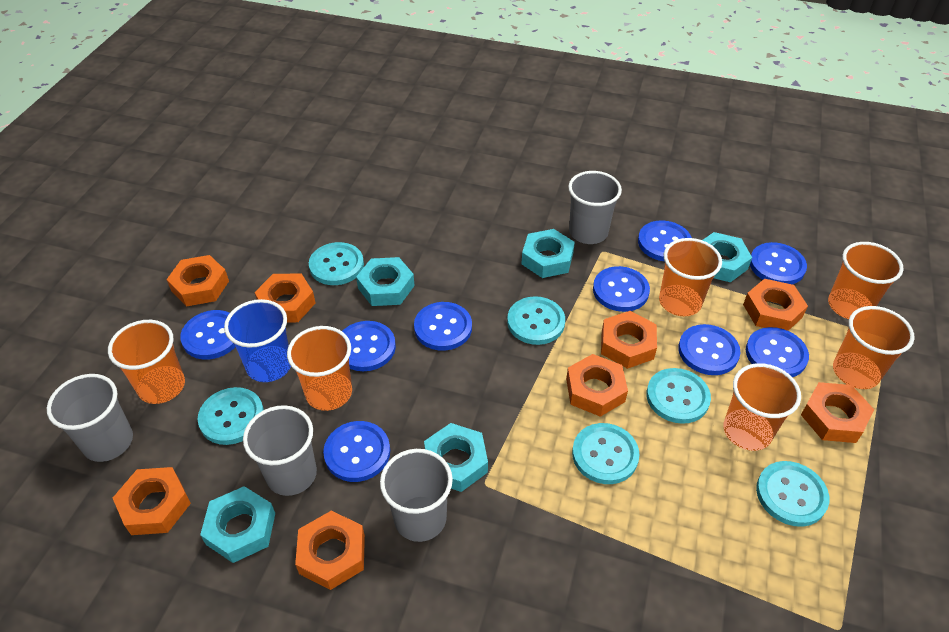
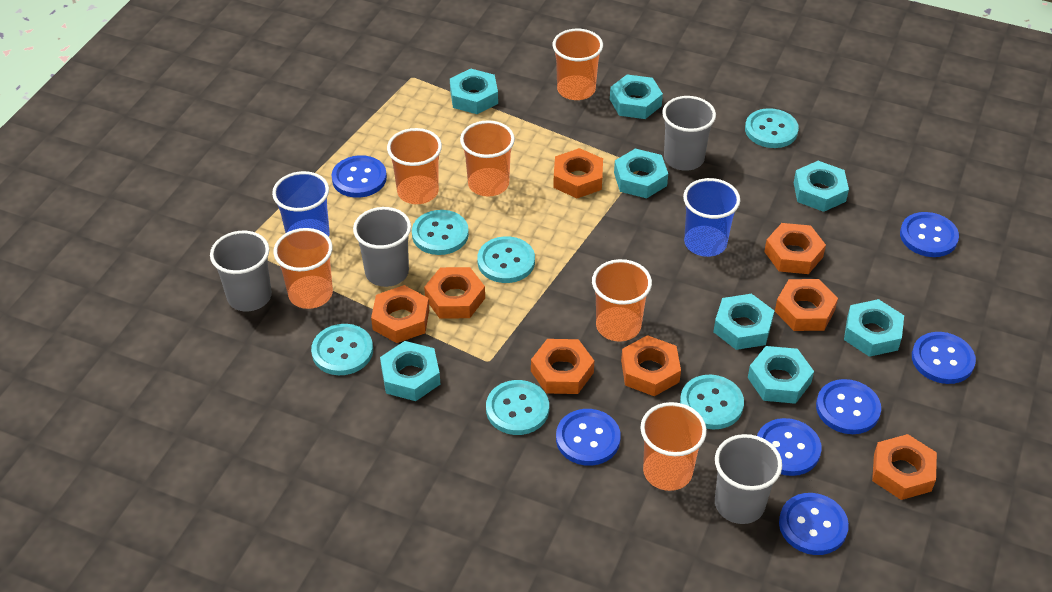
blue button: 9 -> 7
blue cup: 1 -> 2
turquoise nut: 5 -> 8

